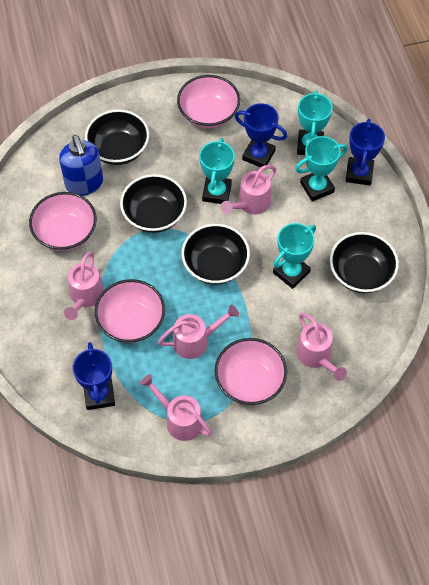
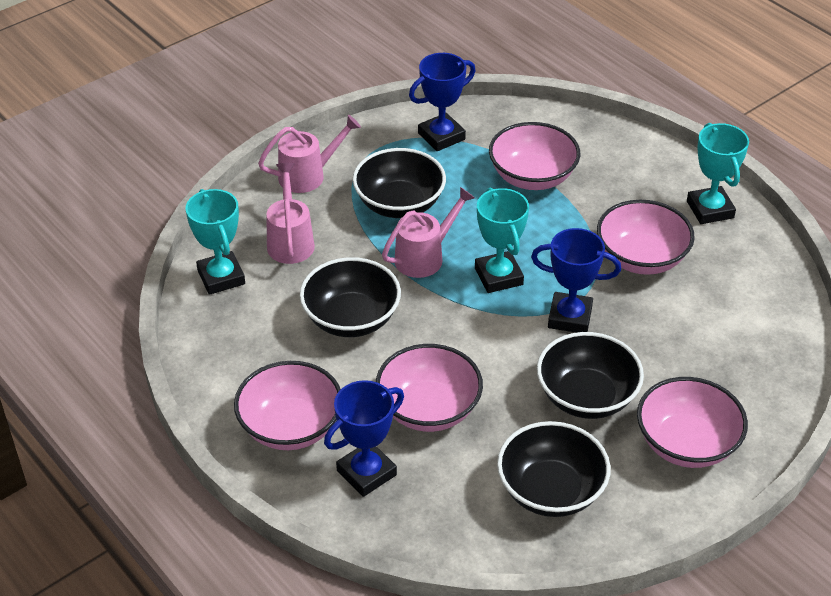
blue soap dispenser: 1 -> 0
pink bowl: 4 -> 5
pink watering can: 5 -> 3
turquoise trophy: 4 -> 3

